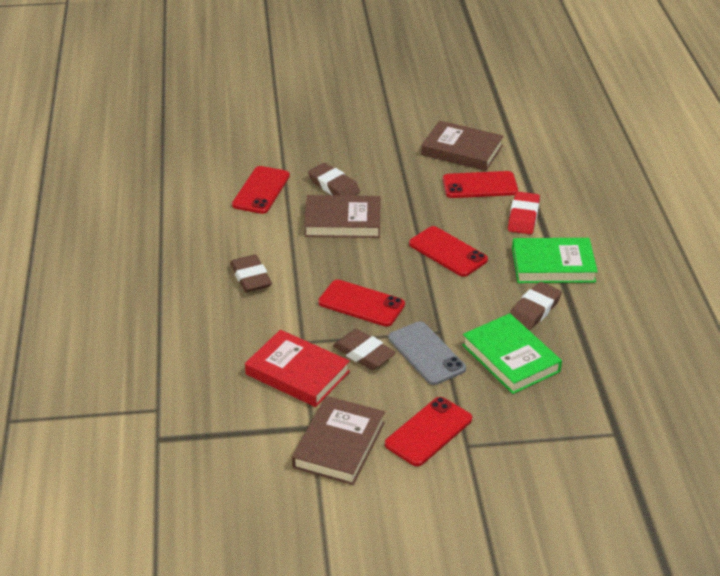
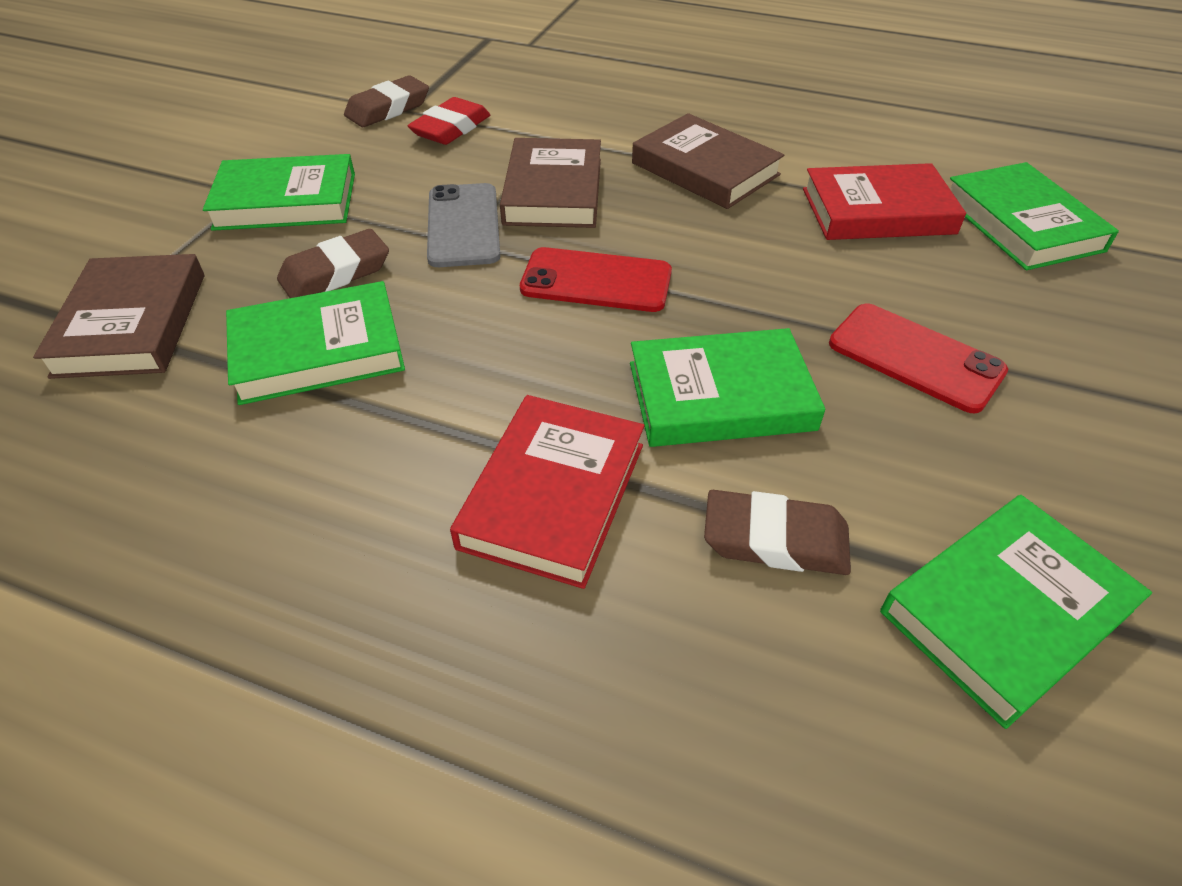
brown eraser: 4 -> 3
green book: 2 -> 5
red book: 1 -> 2
red phone: 5 -> 2

